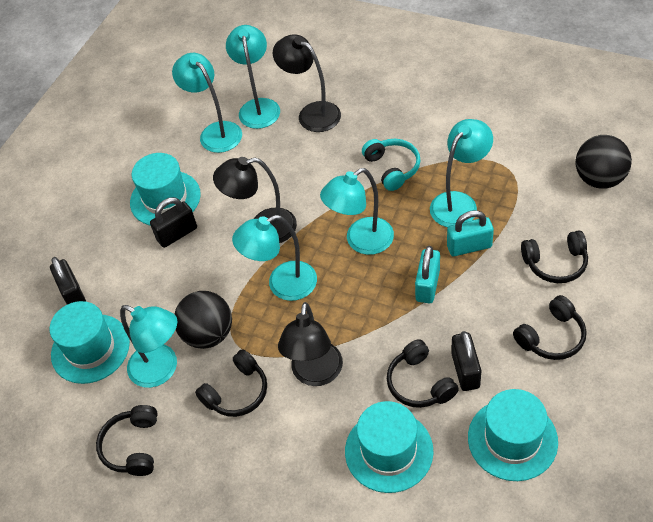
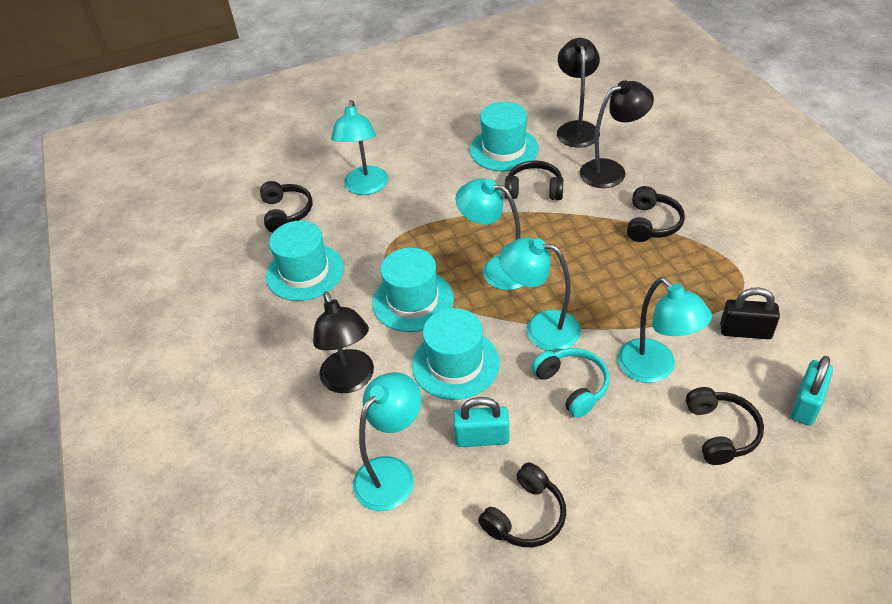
black ball: 2 -> 0
black padlock: 3 -> 1
turquoise lamp: 6 -> 5

